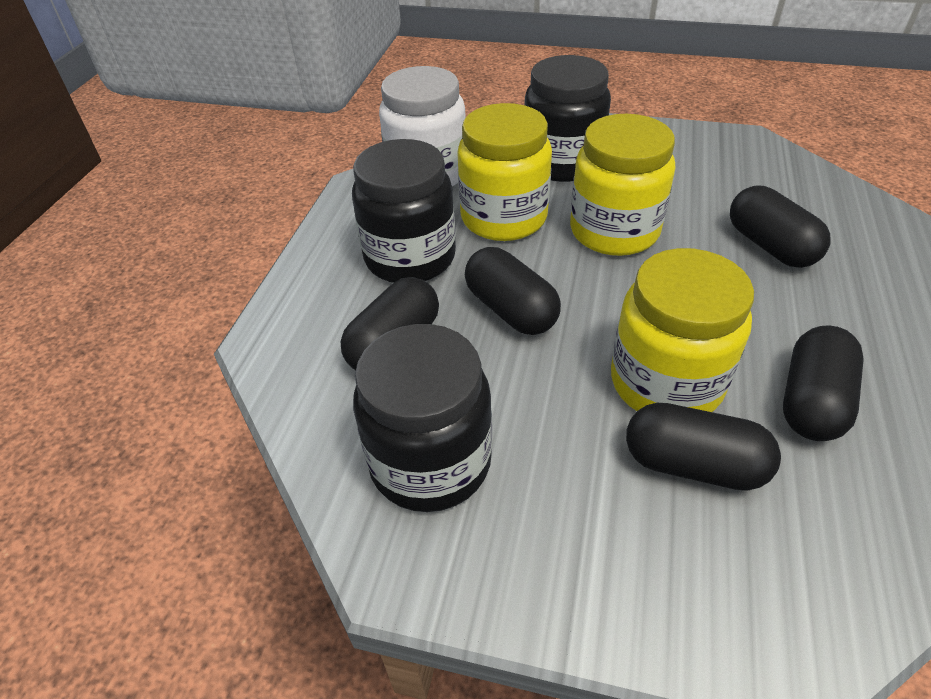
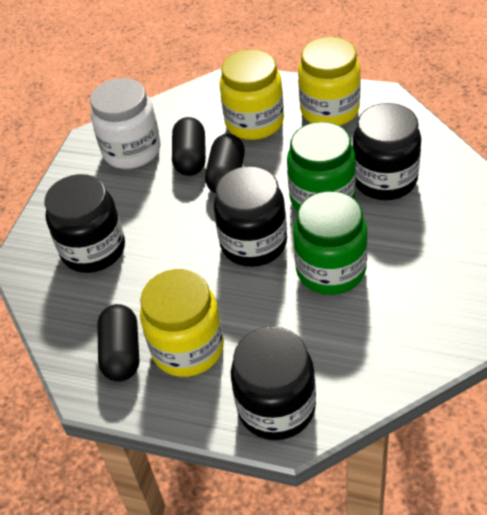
black capsule: 5 -> 3
black jar: 3 -> 4
green jar: 0 -> 2

